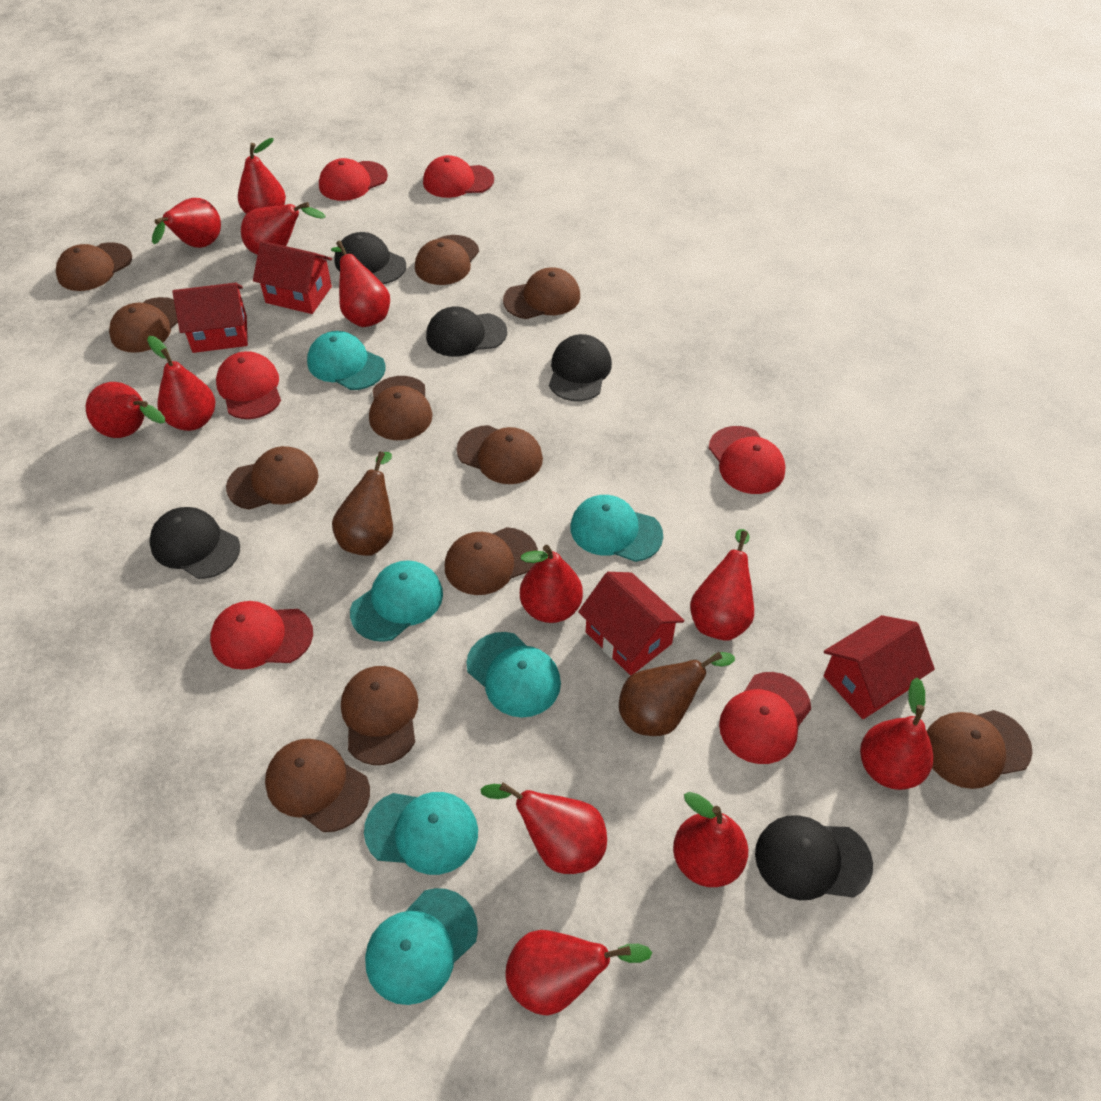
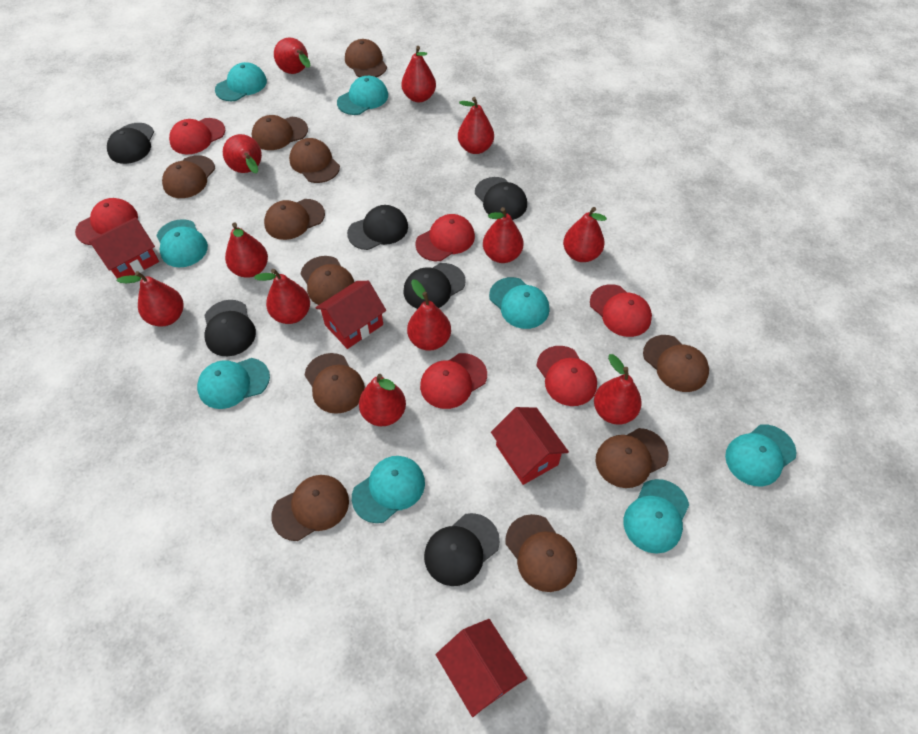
black cap: 5 -> 6
brown pear: 2 -> 0
turquoise cap: 6 -> 8

